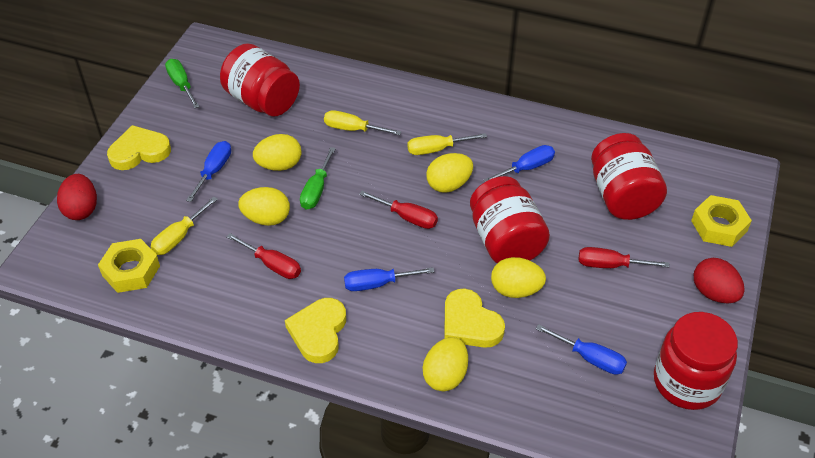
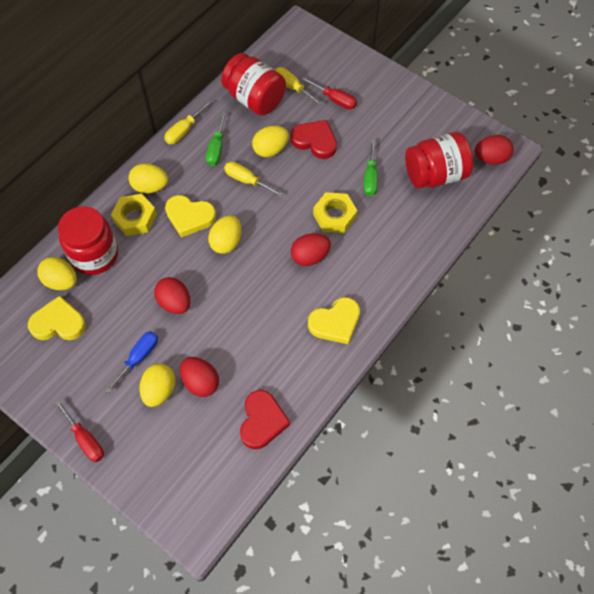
blue screwdriver: 4 -> 1
red egg: 2 -> 4
red heart: 0 -> 2
red jar: 4 -> 3
red screwdriver: 3 -> 2

